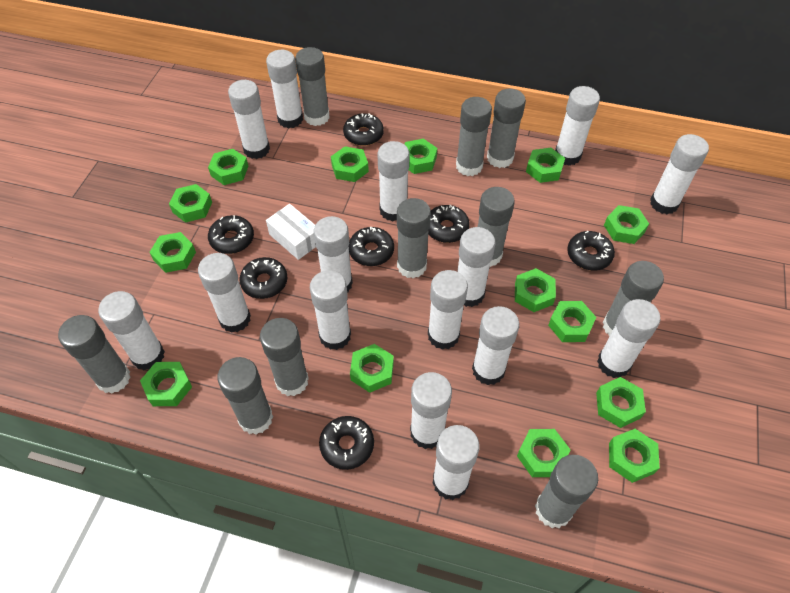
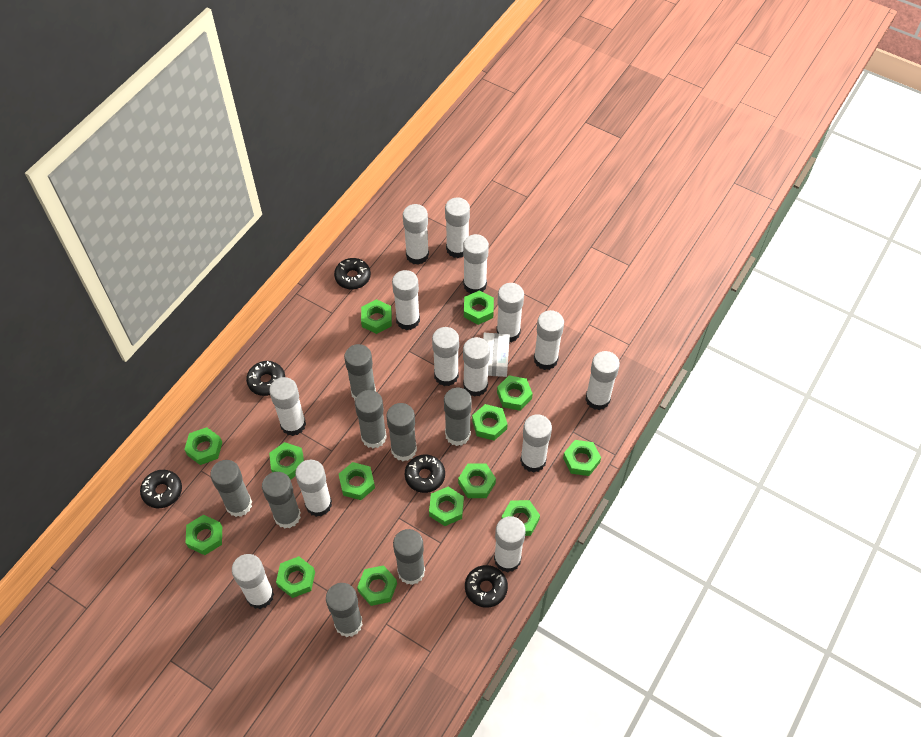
black donut: 7 -> 5
grey glue stick: 10 -> 8
white glue stick: 15 -> 14

